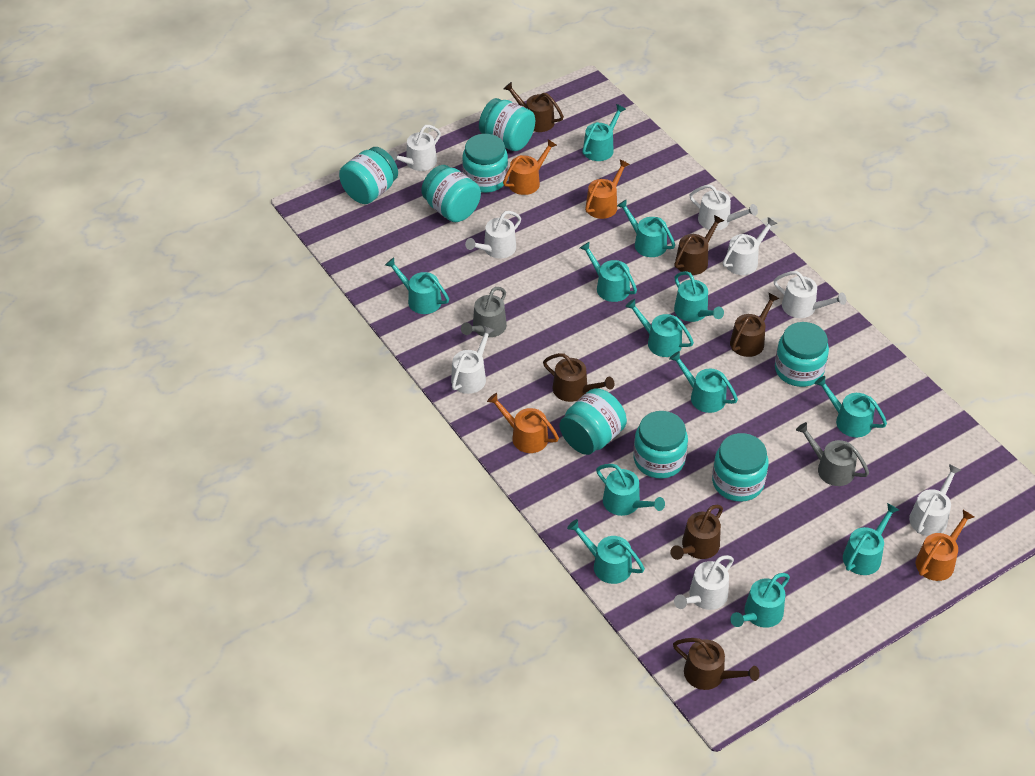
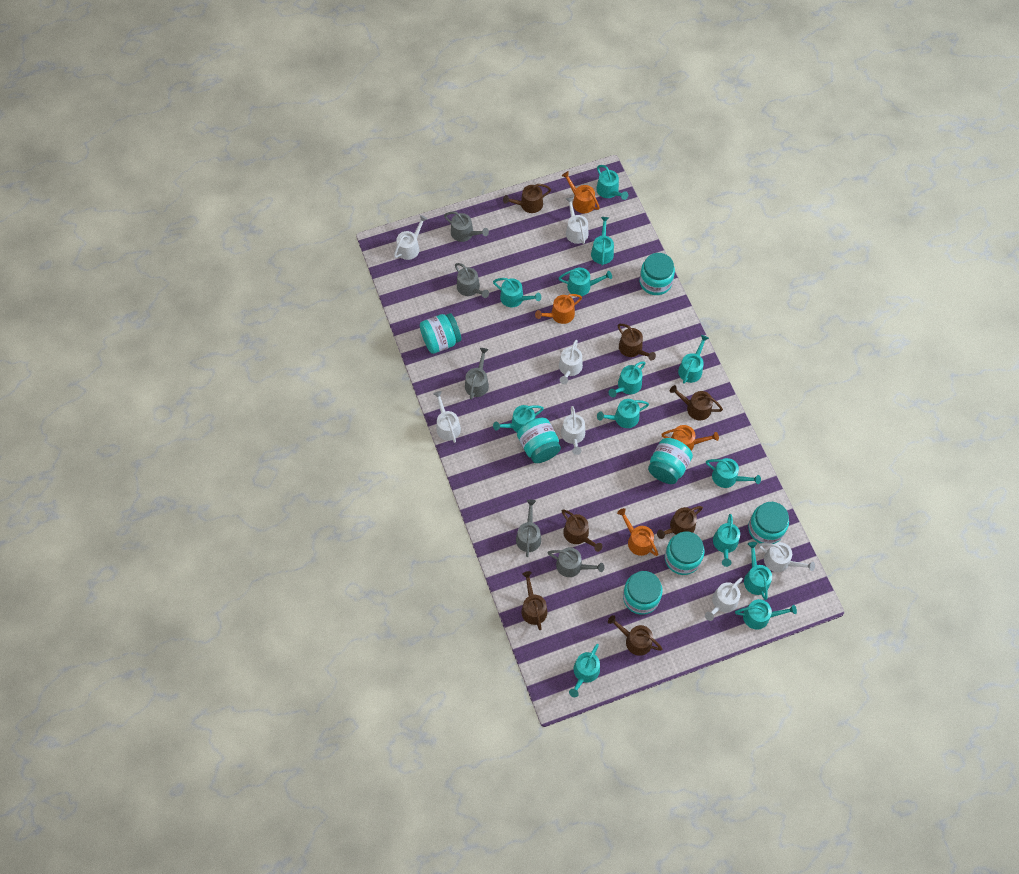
brown watering can: 6 -> 7
grey watering can: 2 -> 5
turquoise jar: 8 -> 7
turquoise watering can: 12 -> 13
white watering can: 8 -> 7

